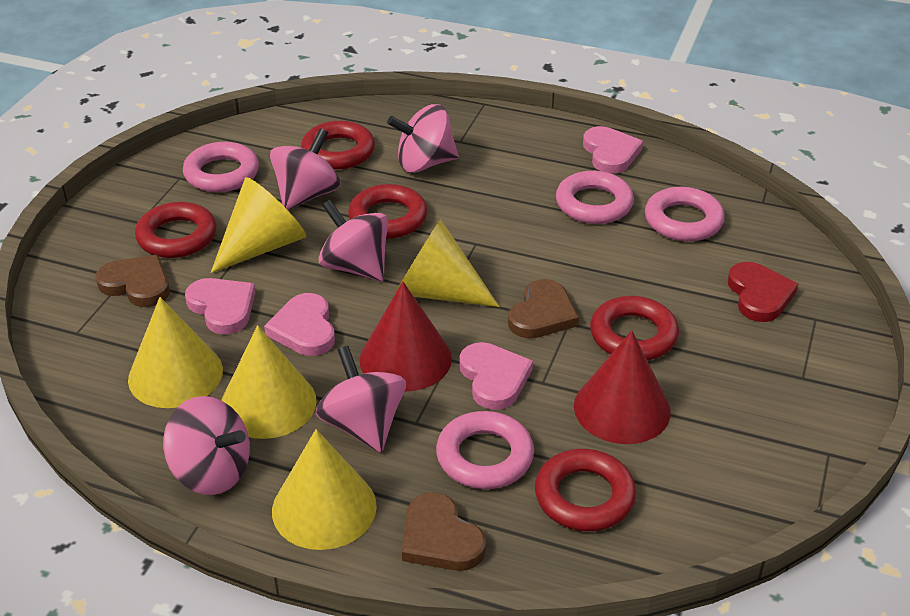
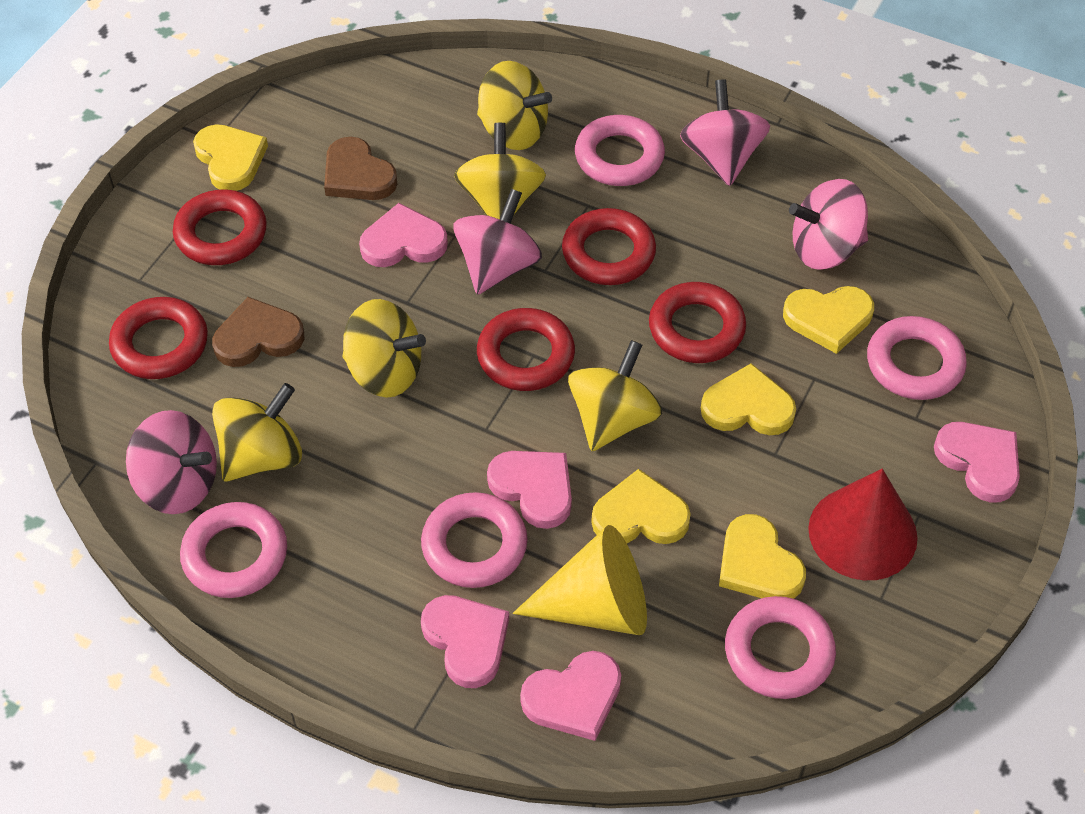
brown heart: 3 -> 2
pink heart: 4 -> 5
pink ring: 4 -> 5
pink spinning top: 5 -> 4
red cone: 2 -> 1
red heart: 1 -> 0
yellow cone: 5 -> 1
yellow heart: 0 -> 5
yellow spinning top: 0 -> 5

